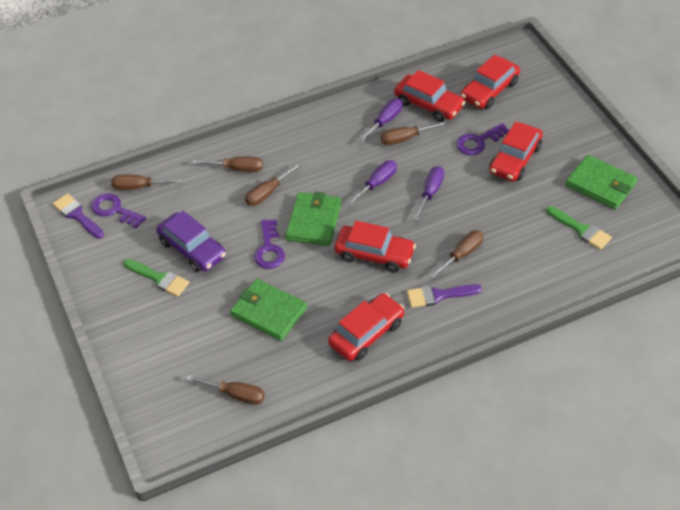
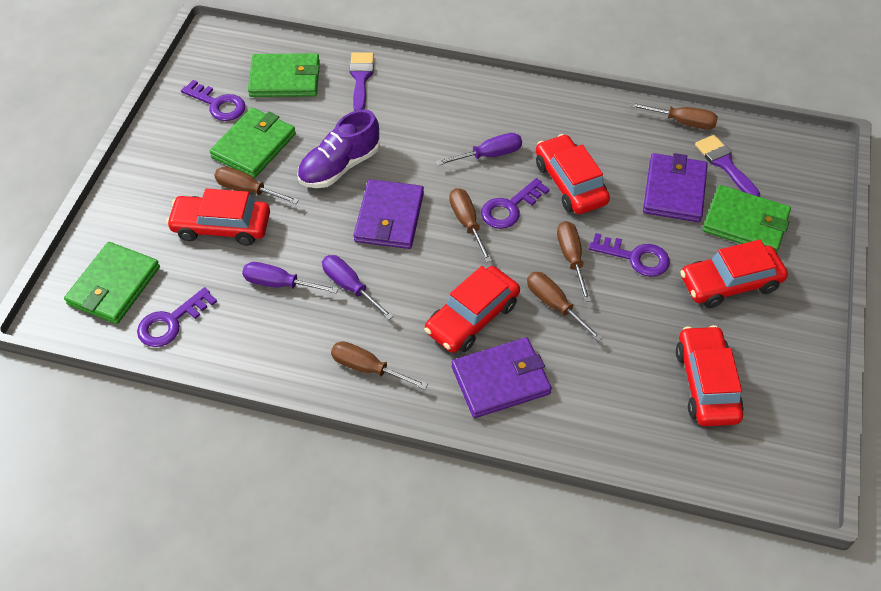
green brush: 2 -> 0
green wallet: 3 -> 4
purple car: 1 -> 0
purple key: 3 -> 4
purple shoe: 0 -> 1
purple wallet: 0 -> 3

